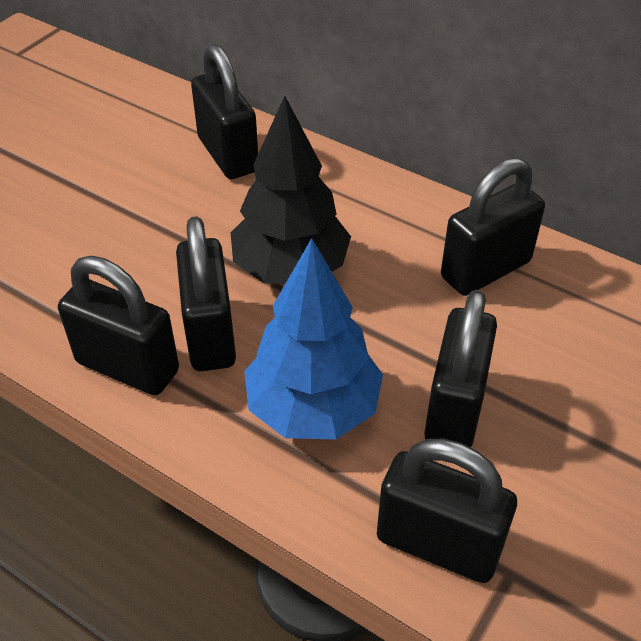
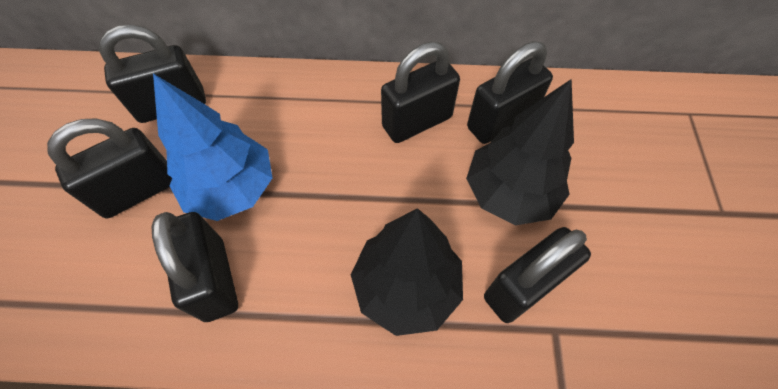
black tree: 1 -> 2

